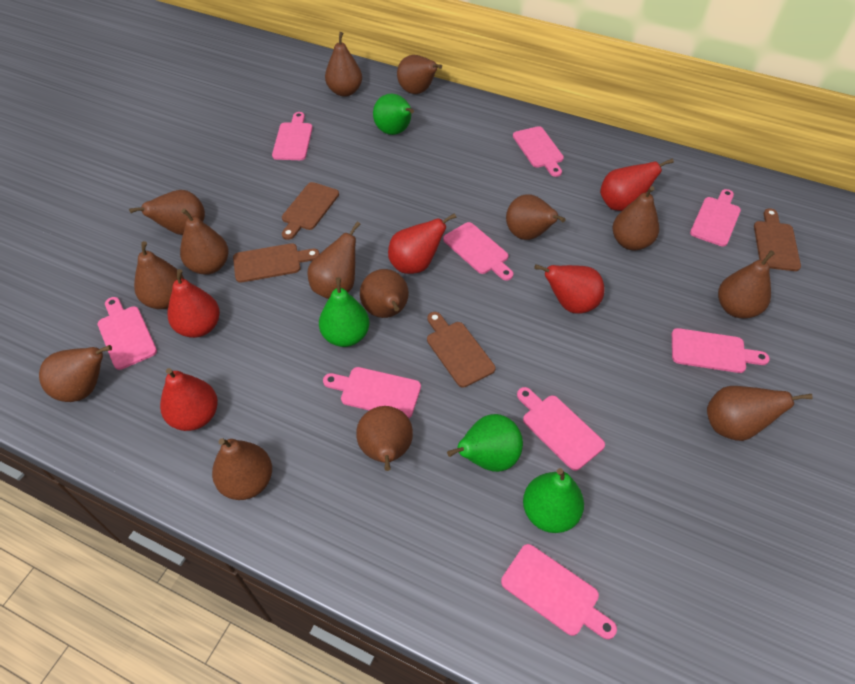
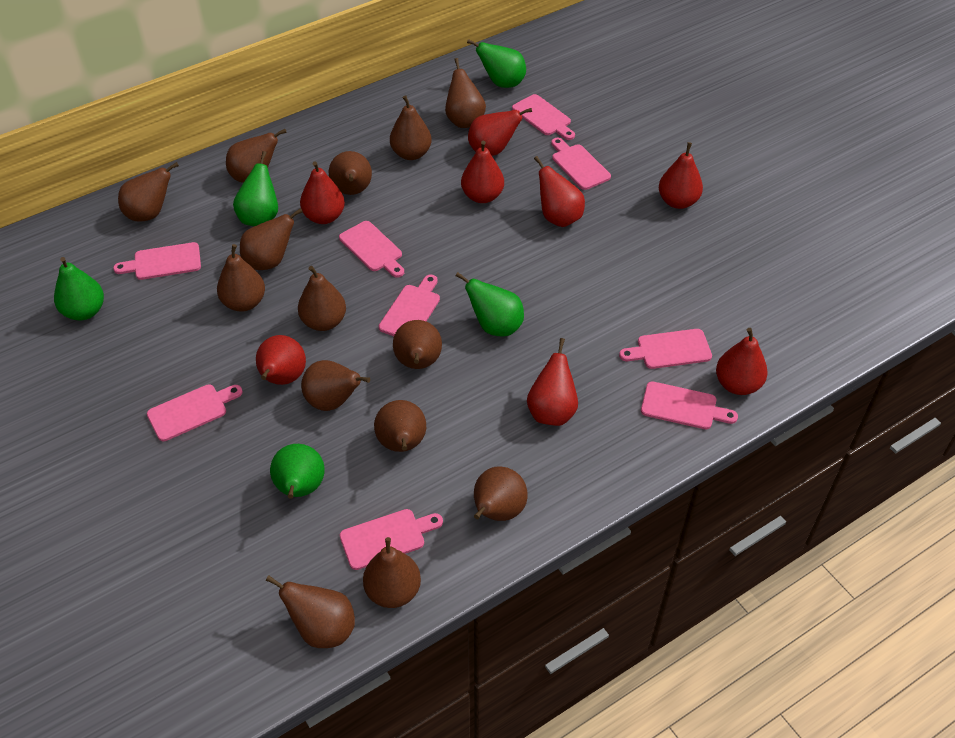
brown cutting board: 4 -> 0
green pear: 4 -> 5
red pear: 5 -> 8

